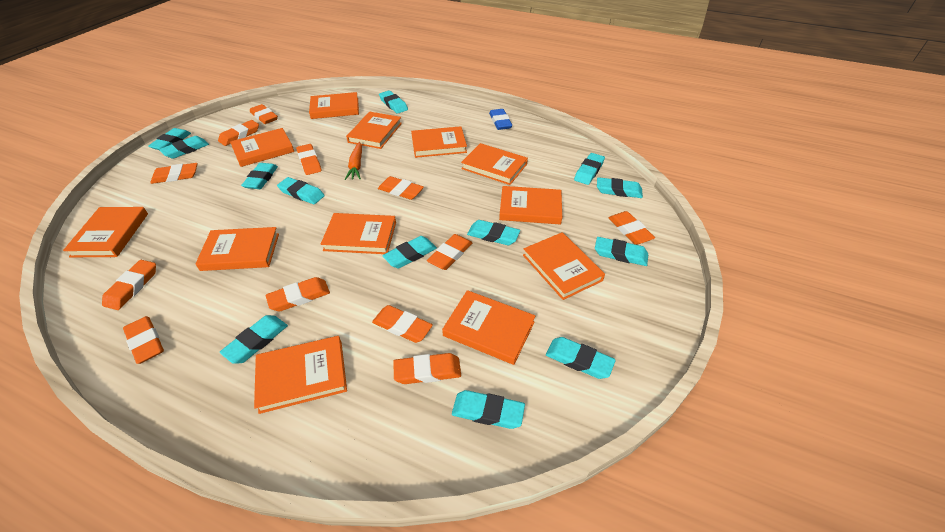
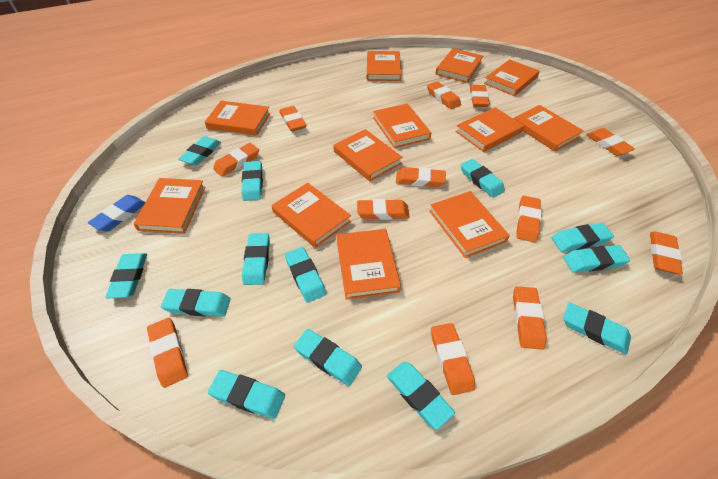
orange carrot: 1 -> 0

